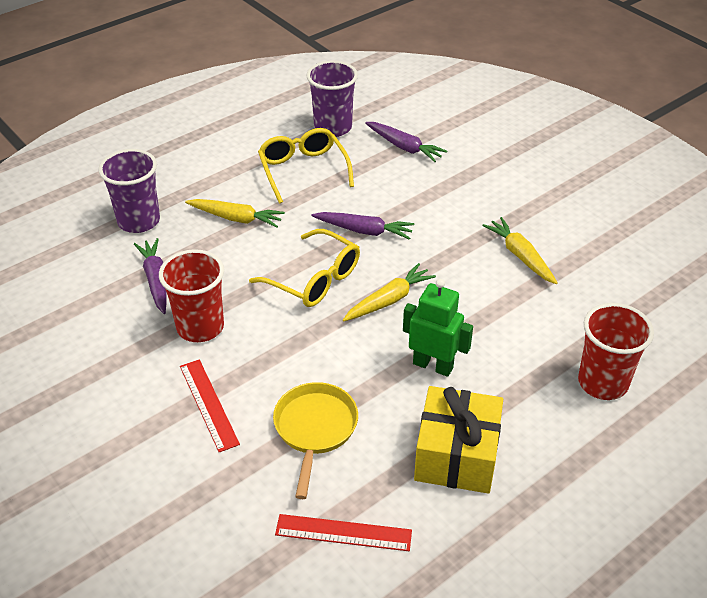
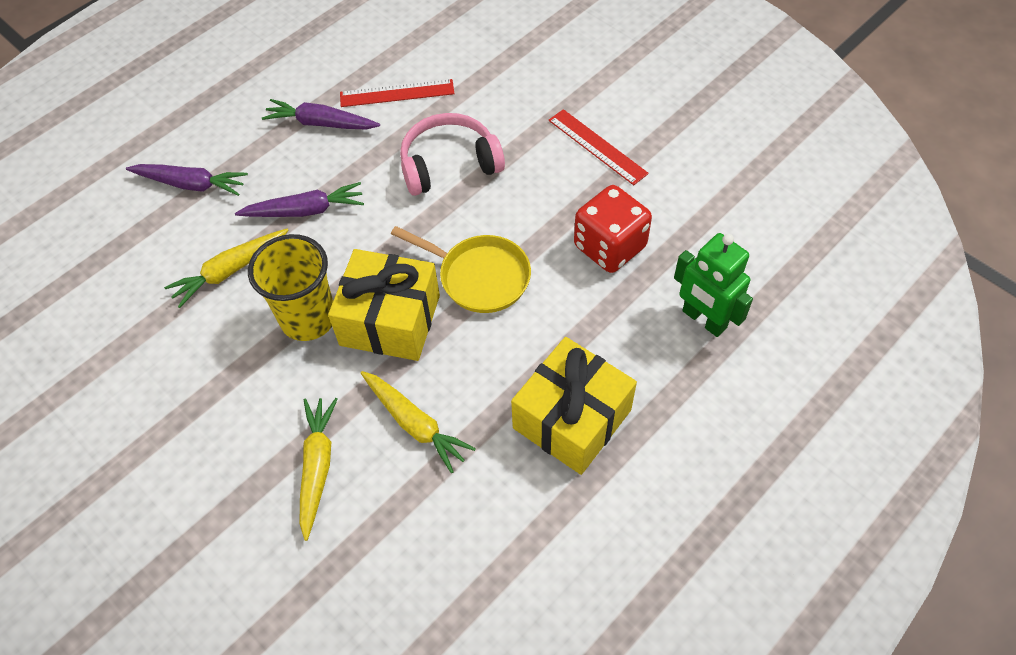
pink headphones: 0 -> 1
purple cup: 2 -> 0
red cup: 2 -> 0
red dice: 0 -> 1
yellow cup: 0 -> 1
yellow gift: 1 -> 2
yellow glasses: 2 -> 0

